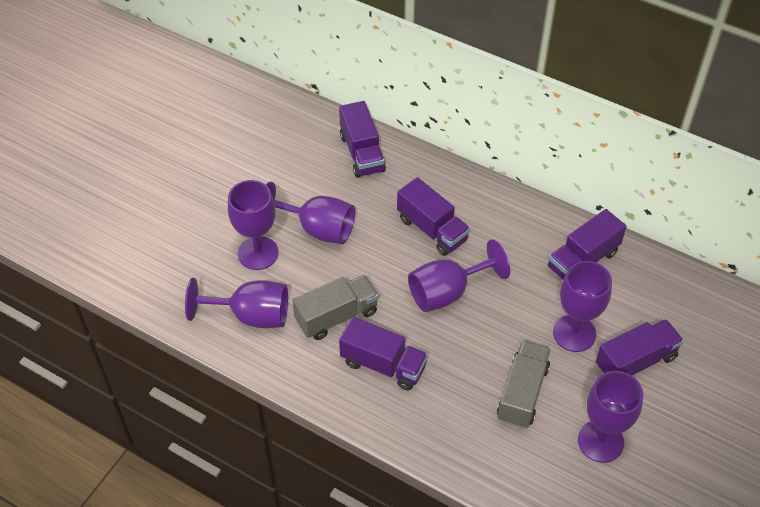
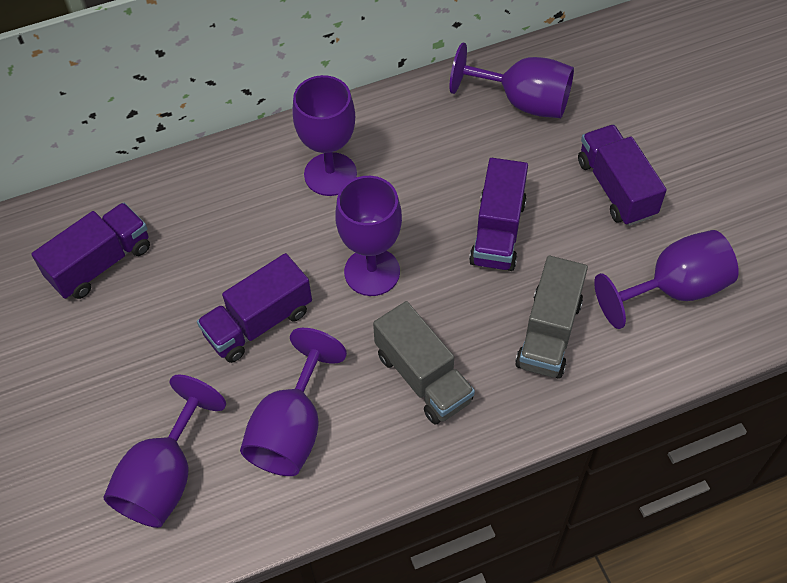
purple truck: 5 -> 4

